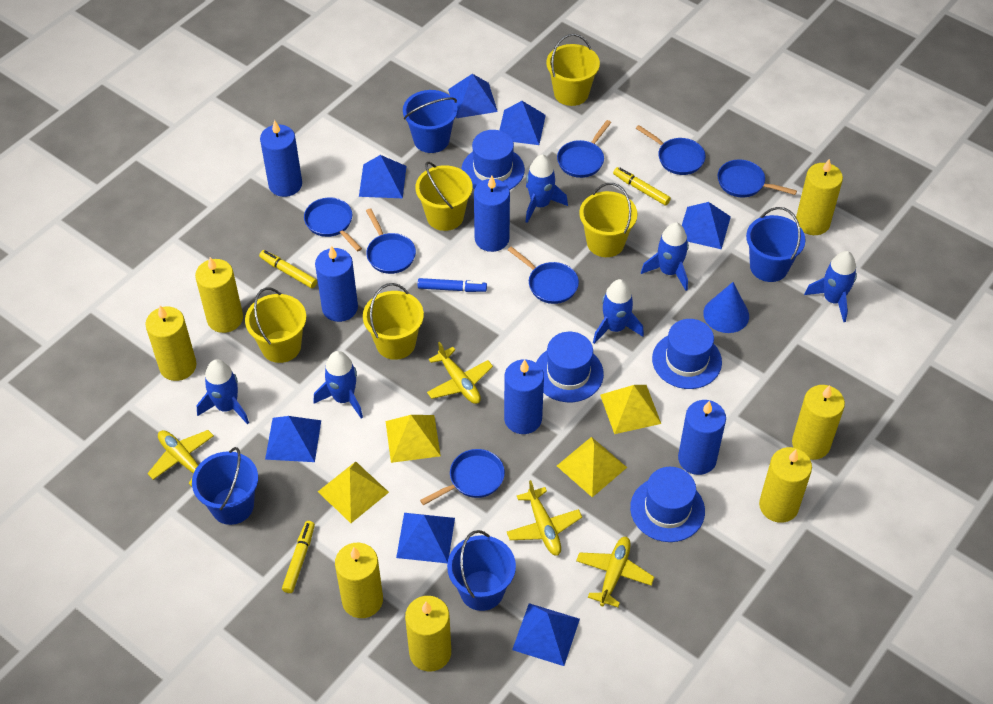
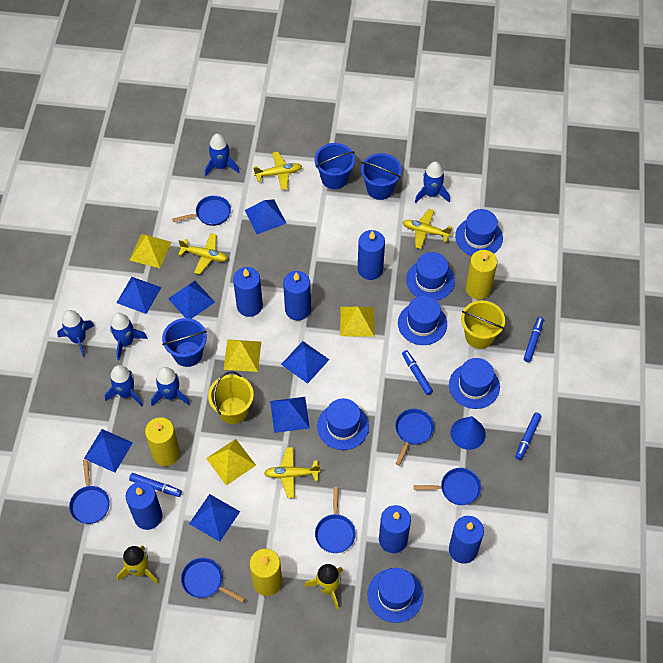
blue bucket: 4 -> 3
blue candle: 5 -> 6
blue hat: 4 -> 6
blue marker: 1 -> 4
blue pan: 7 -> 6
yellow bucket: 5 -> 2
yellow candle: 7 -> 3
yellow marker: 3 -> 0
yellow rocket: 0 -> 2

